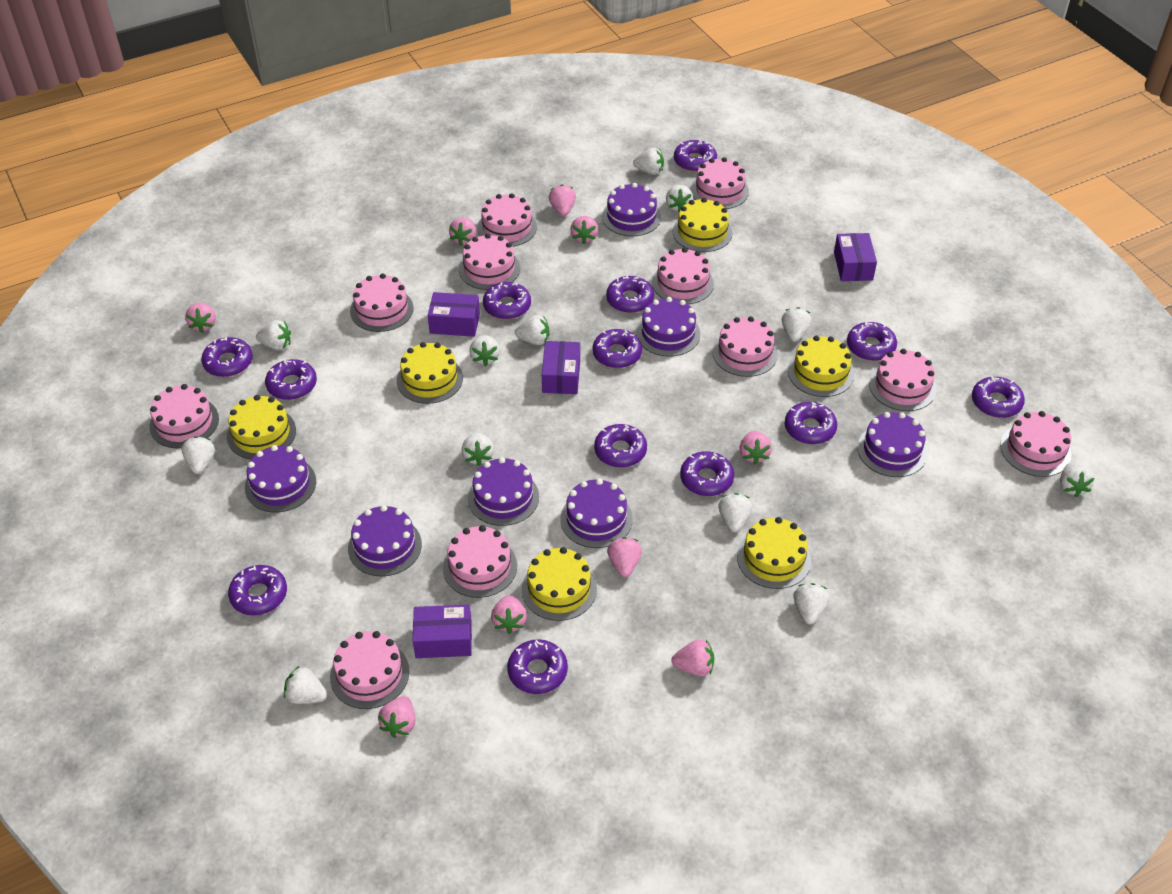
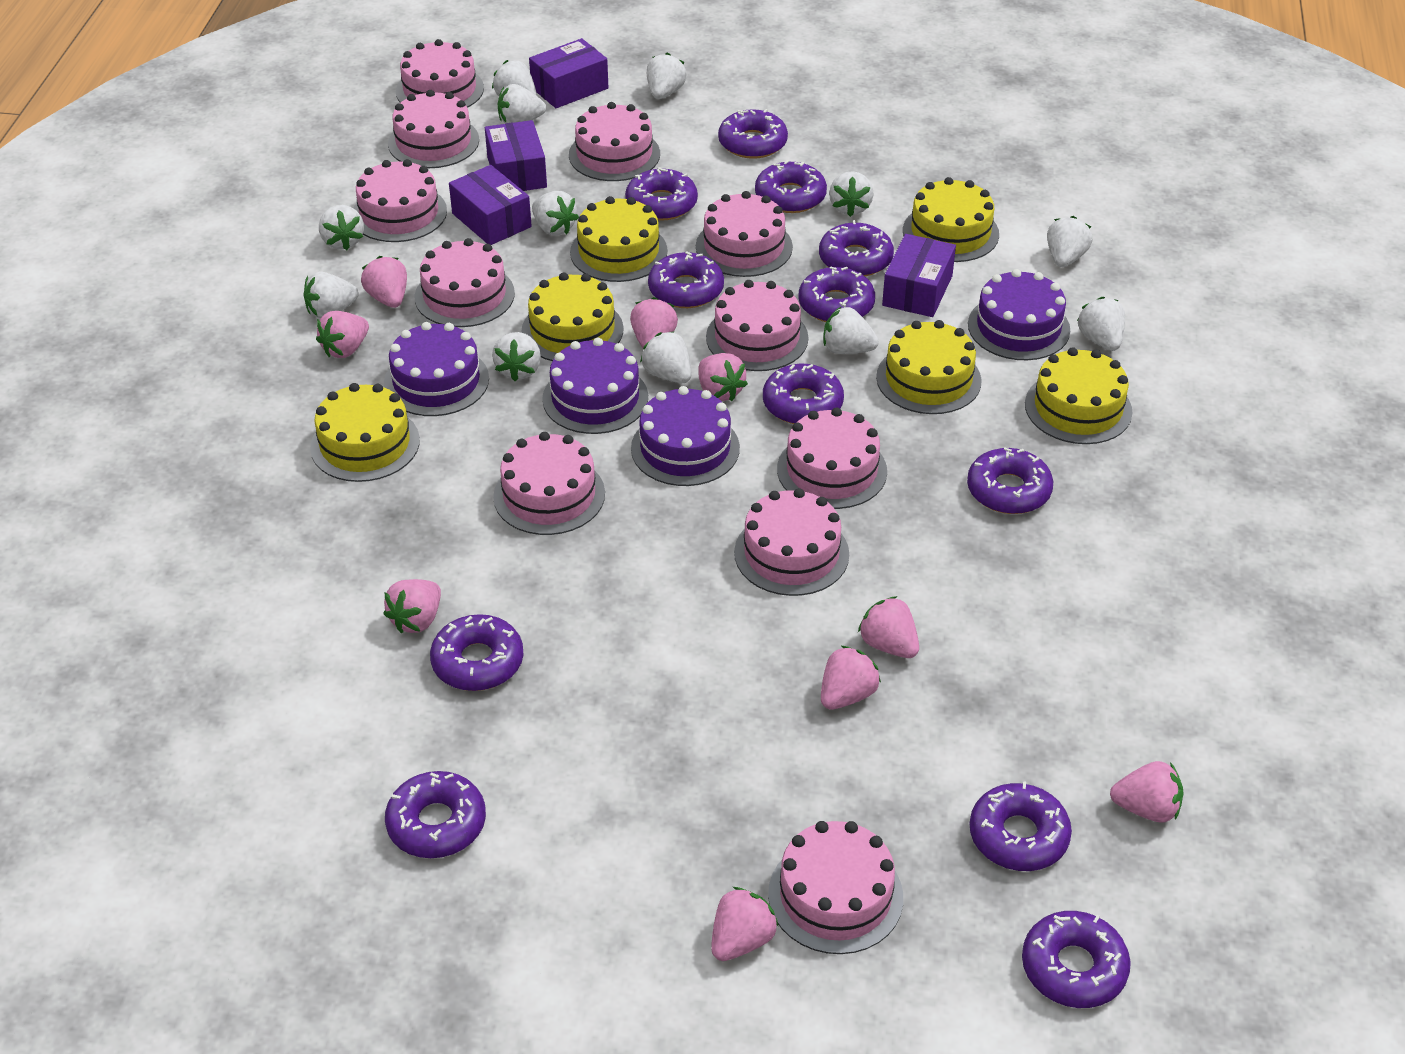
purple cake: 7 -> 4
purple donut: 13 -> 12

